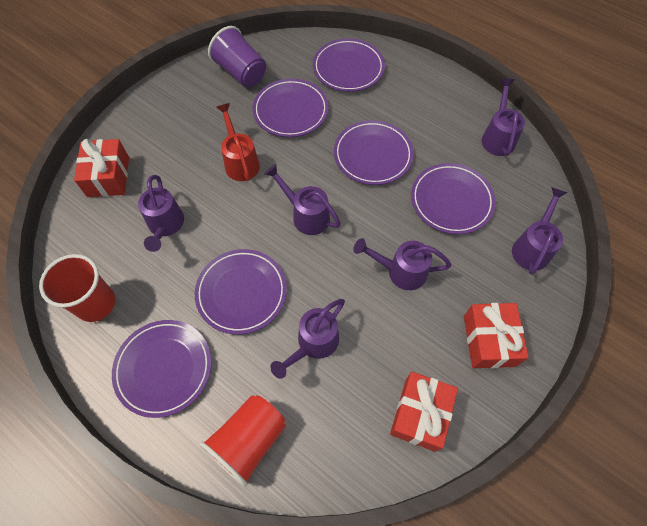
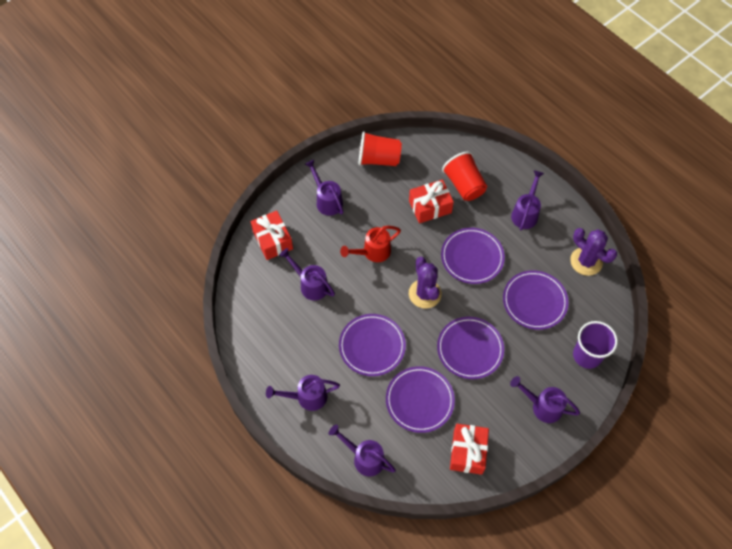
purple cactus: 0 -> 2
purple plate: 6 -> 5

